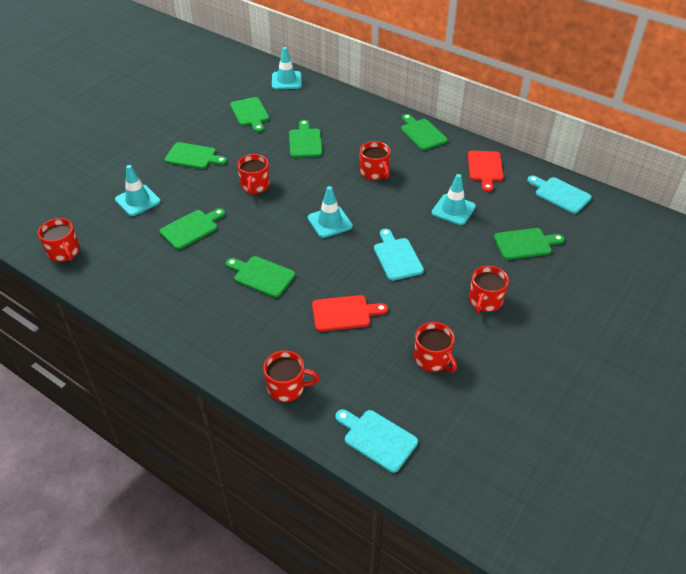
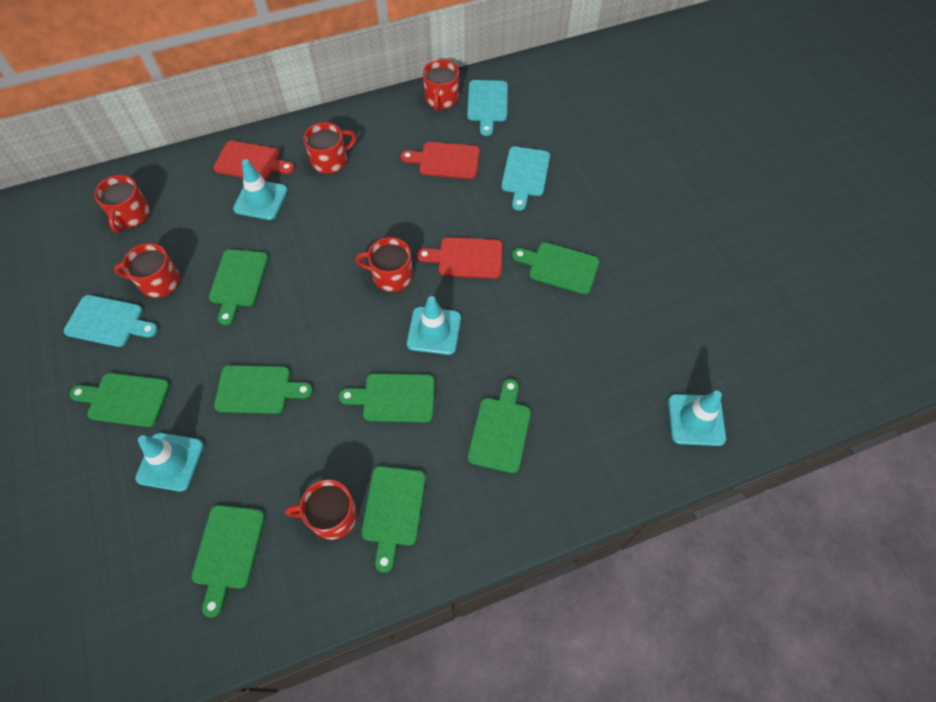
green cutting board: 7 -> 8
red cutting board: 2 -> 3

